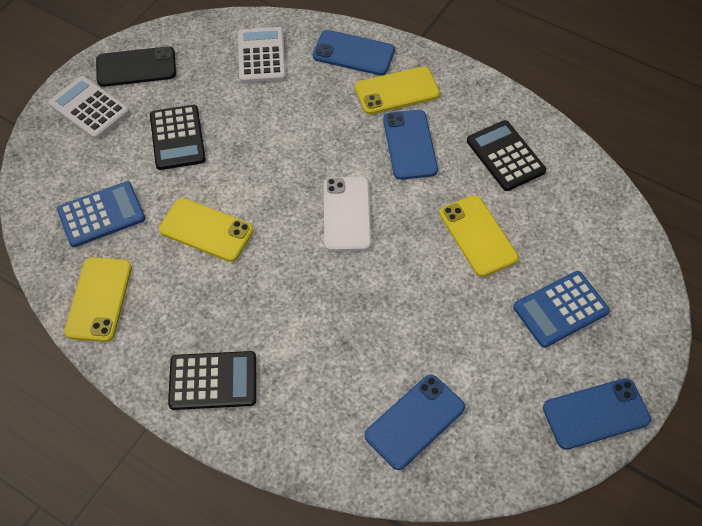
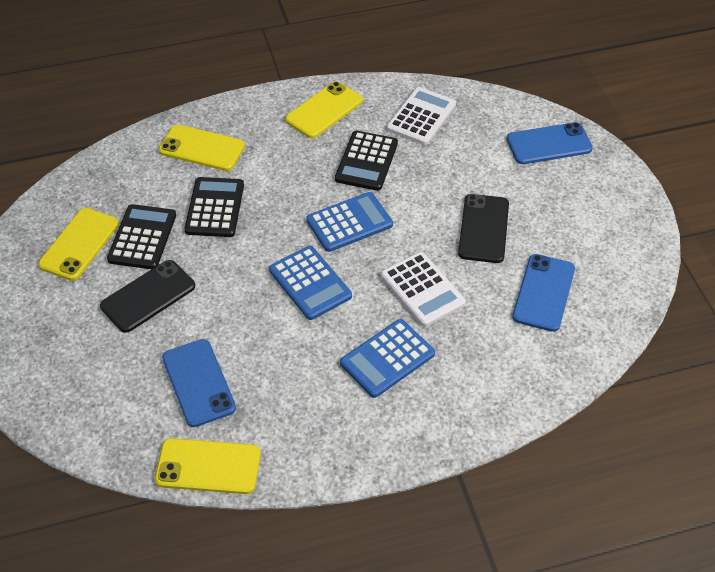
black phone: 1 -> 2
blue calculator: 2 -> 3
blue phone: 4 -> 3
white phone: 1 -> 0

